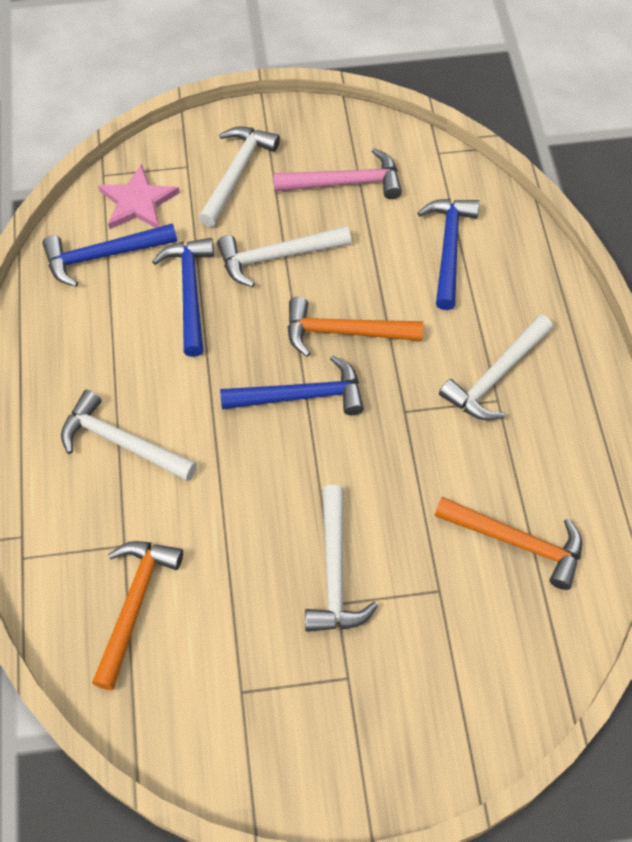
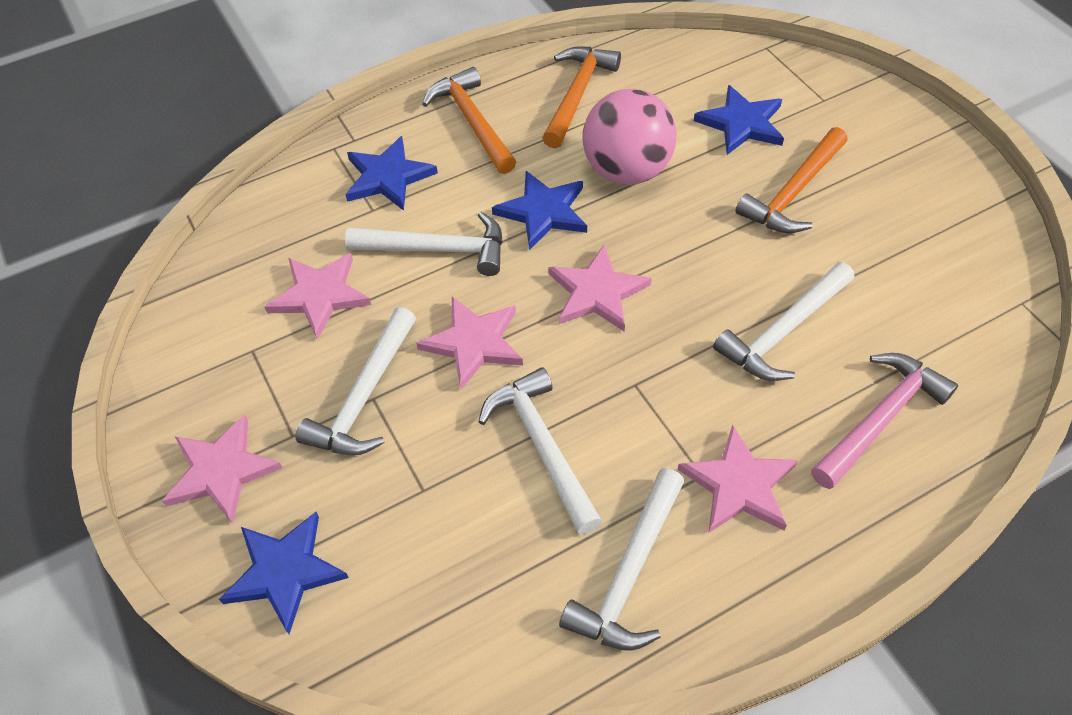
blue hammer: 4 -> 0
blue star: 0 -> 4
pink ball: 0 -> 1
pink star: 1 -> 5

